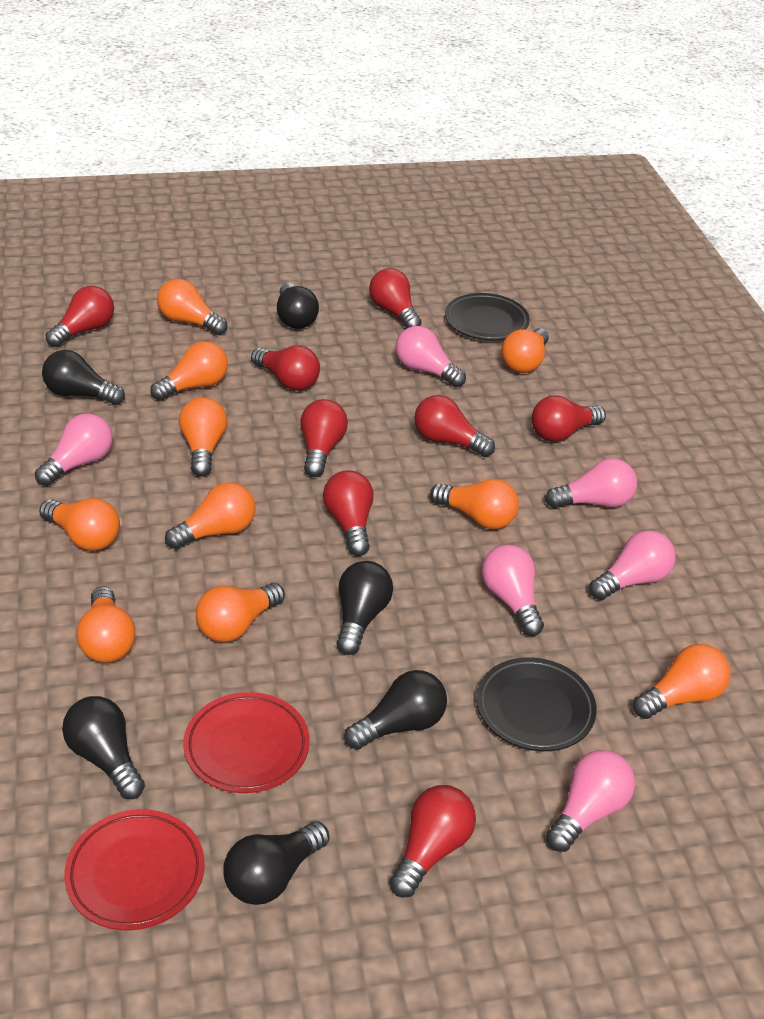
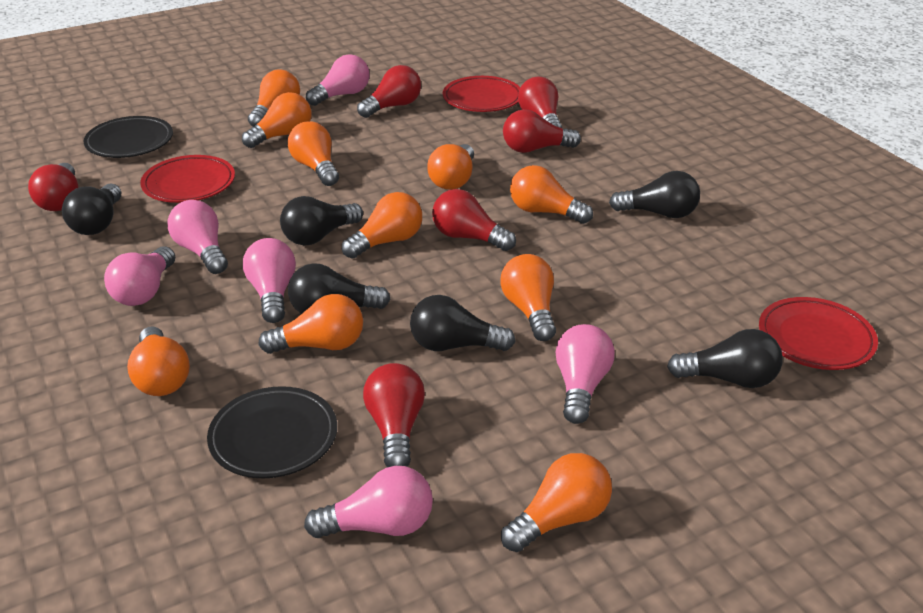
red light bulb: 8 -> 6
red plate: 2 -> 3

